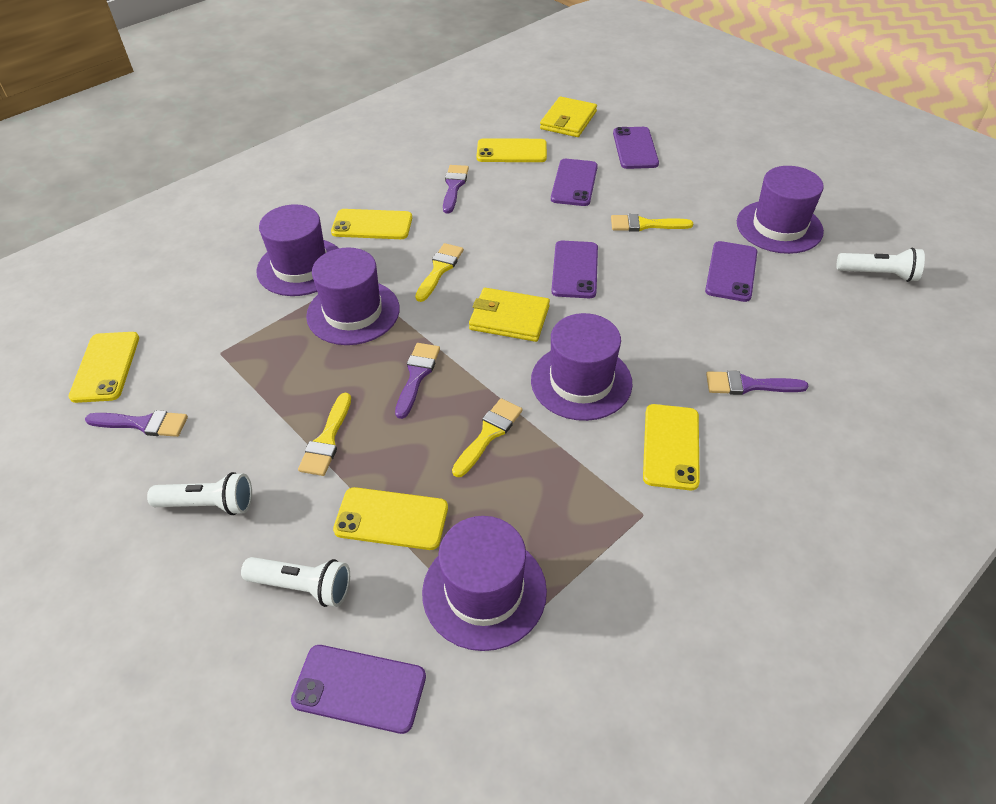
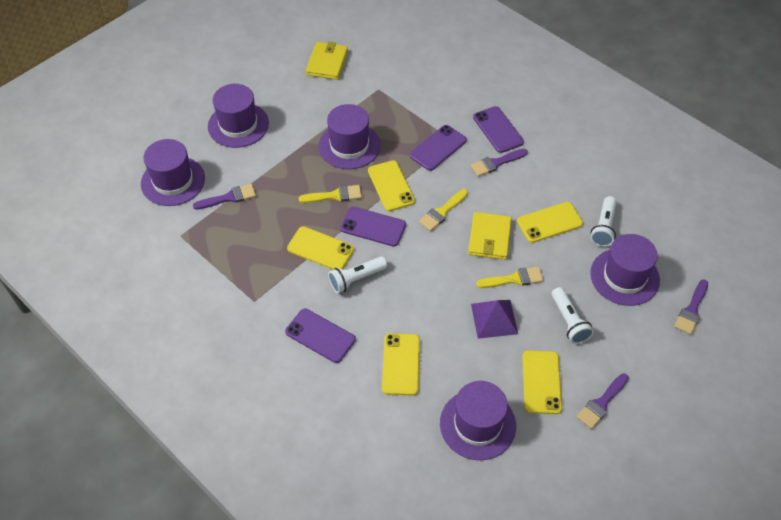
purple phone: 5 -> 4
purple pyramid: 0 -> 1
yellow brush: 4 -> 3

